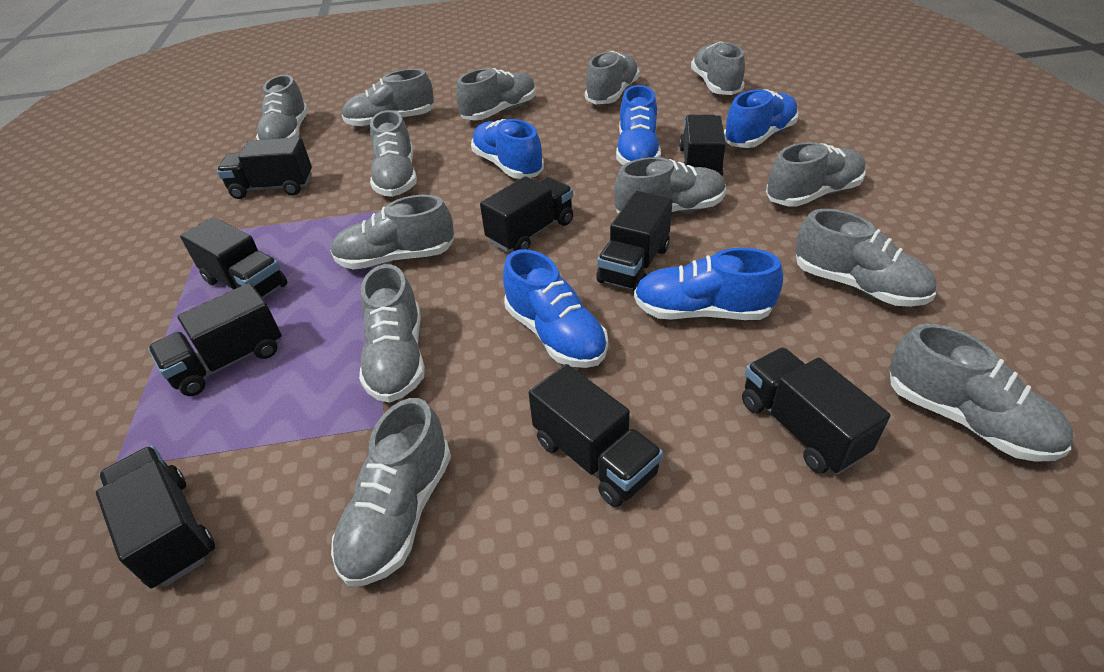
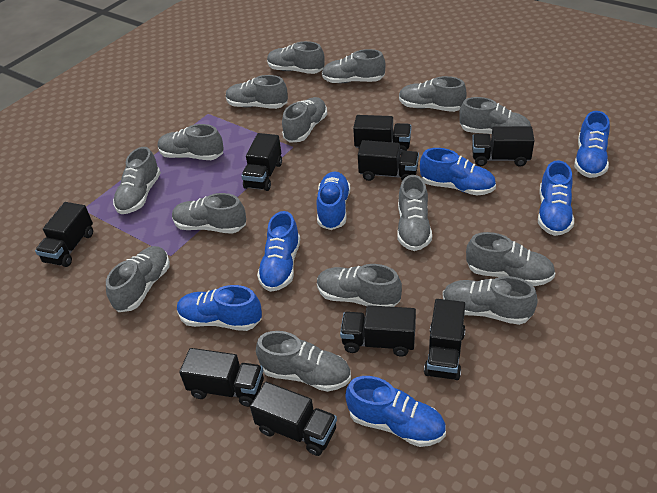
blue shoe: 5 -> 7
grey shoe: 13 -> 15

